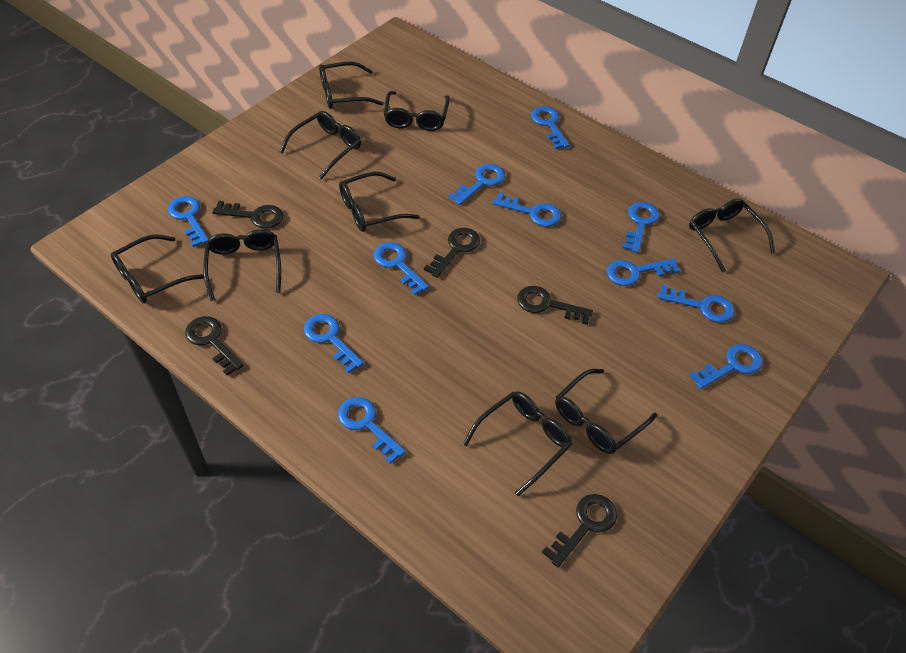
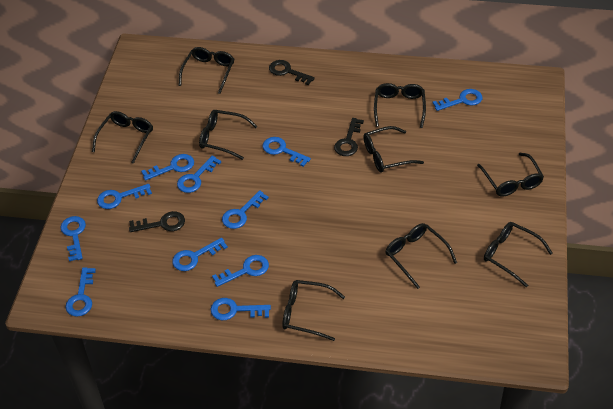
black key: 5 -> 3

